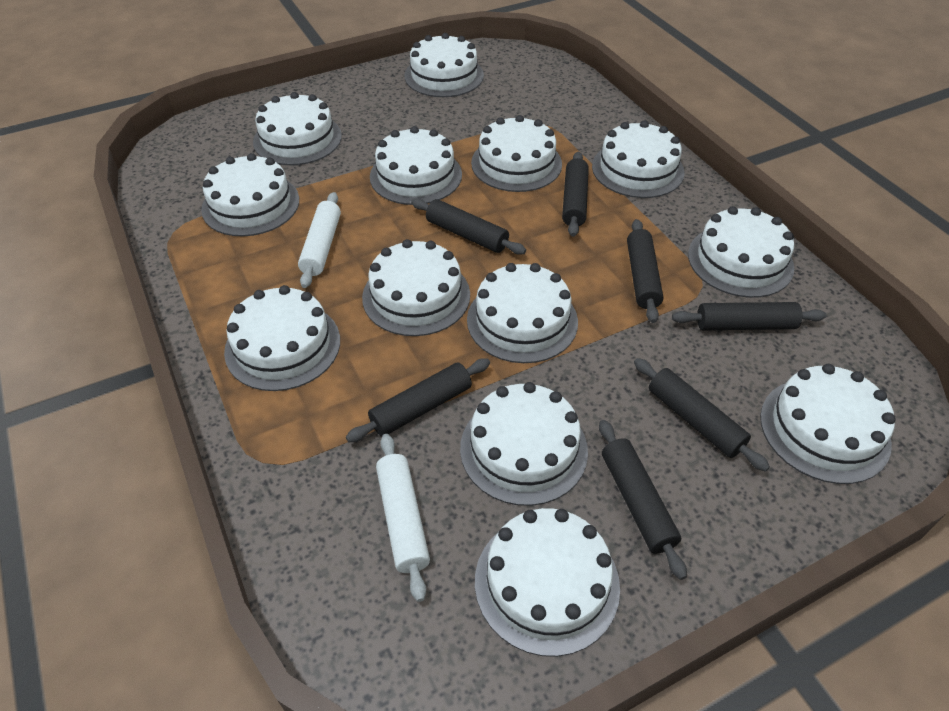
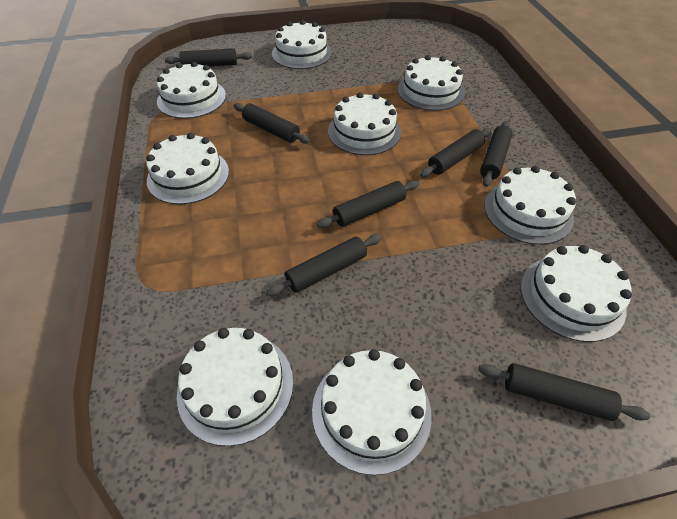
white cake: 13 -> 9
white rolling pin: 2 -> 0

